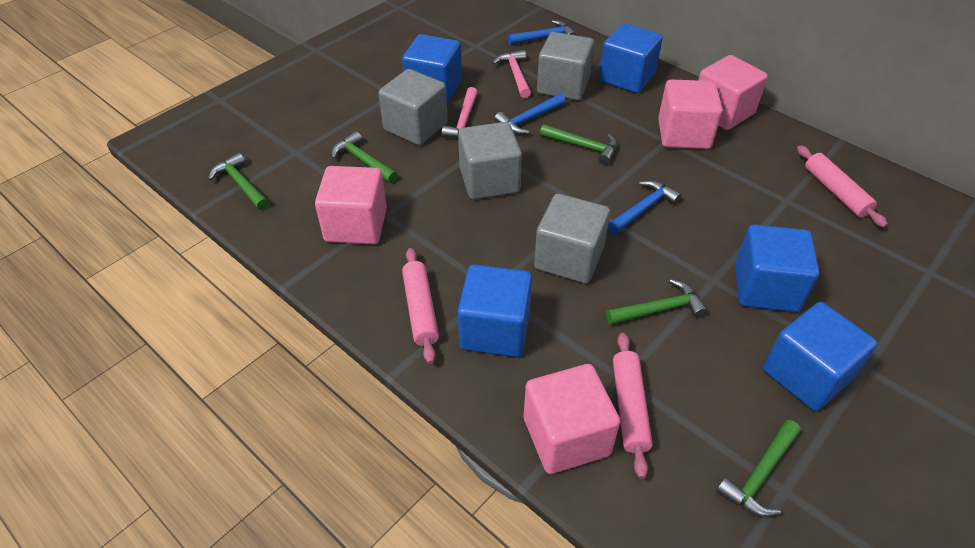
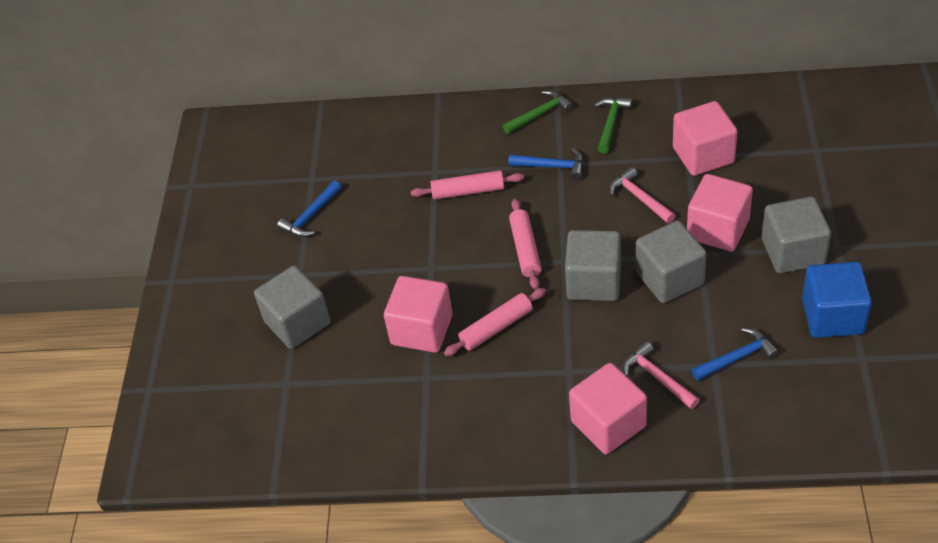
blue cube: 5 -> 1
green hammer: 5 -> 2

